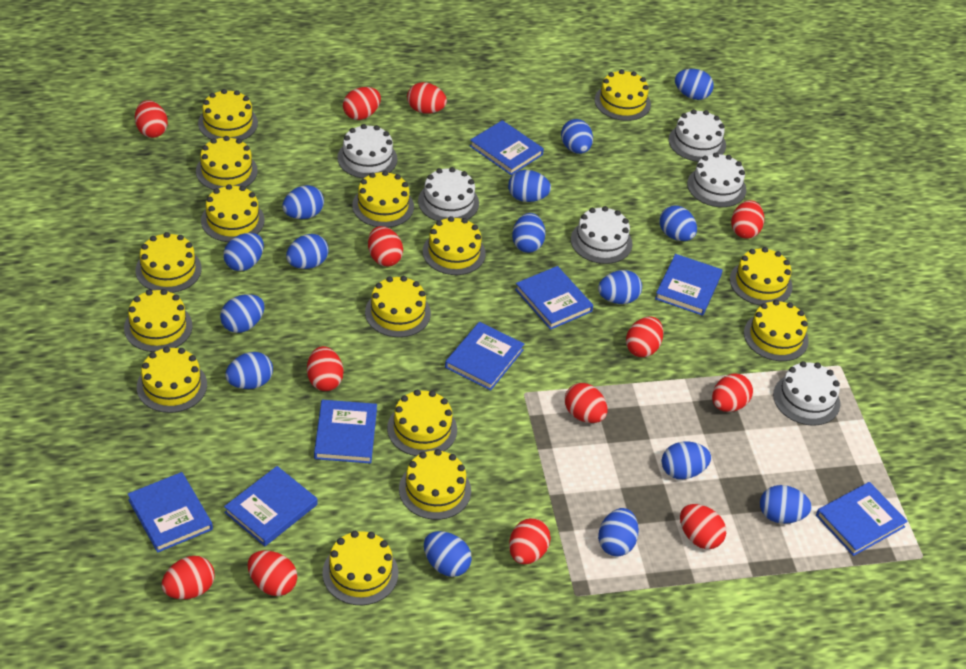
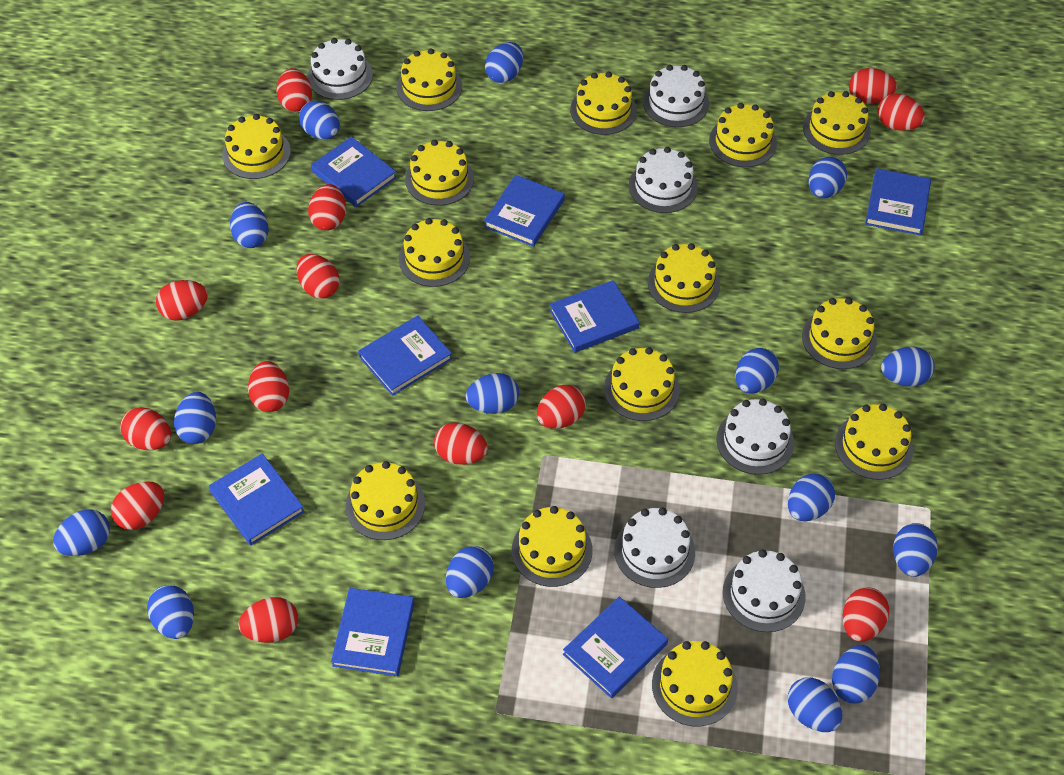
yellow cake: 15 -> 14

